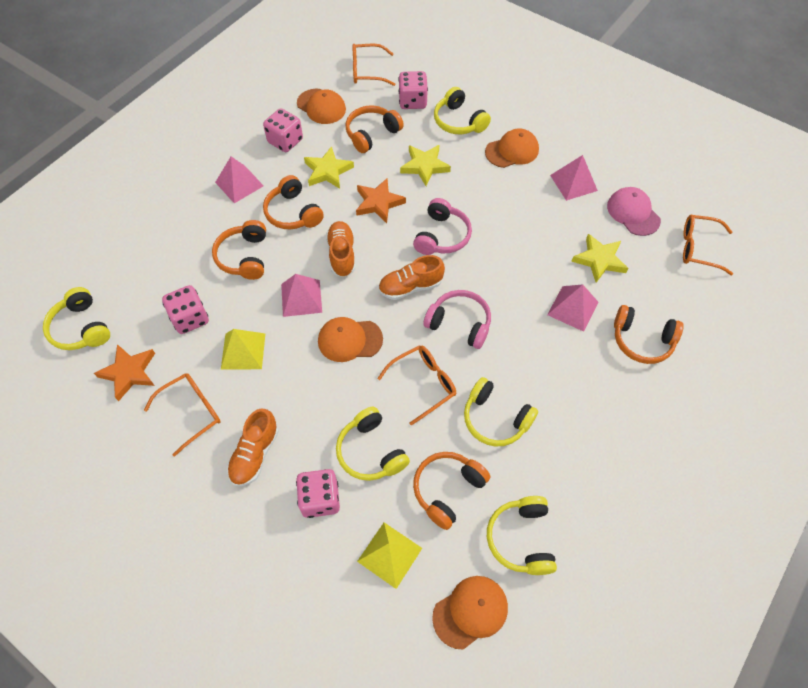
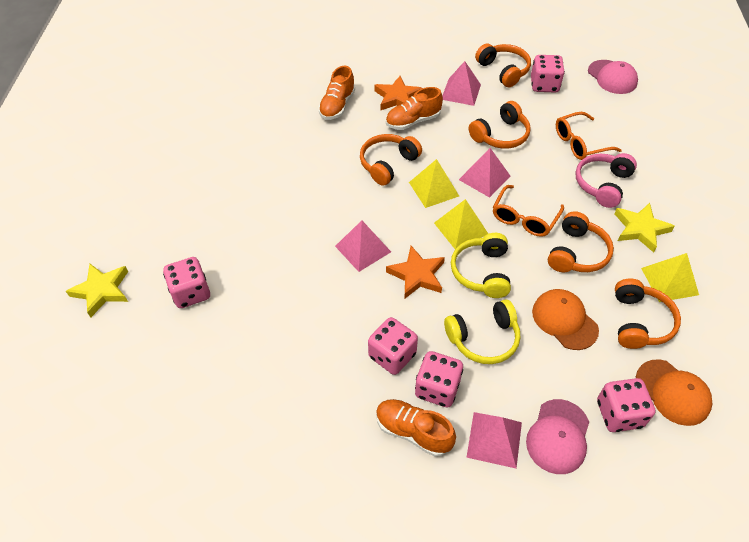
orange cap: 4 -> 2
orange glasses: 4 -> 2
pink cap: 1 -> 2
pink dice: 4 -> 5
pink headphones: 2 -> 1
yellow headphones: 5 -> 2
yellow pyramid: 2 -> 3
yellow star: 3 -> 2

